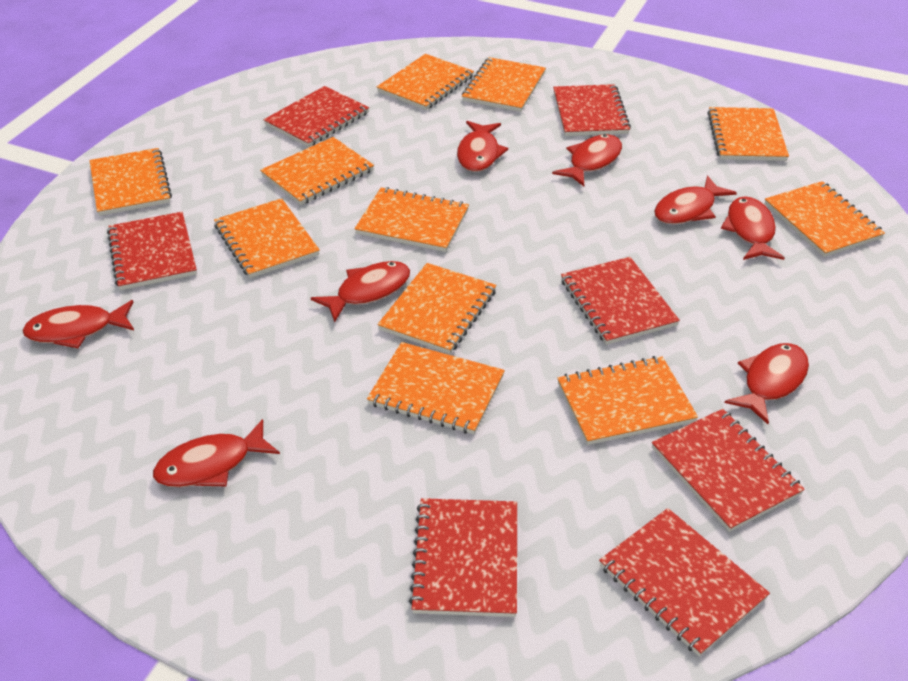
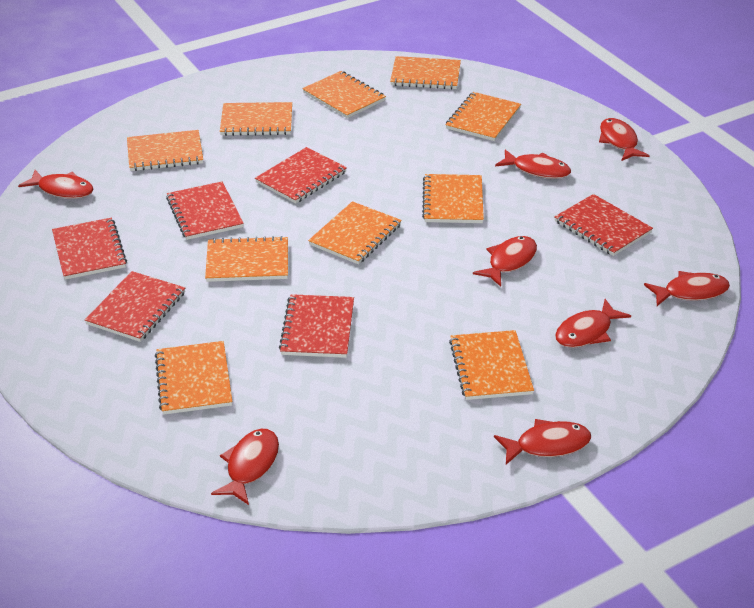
orange notebook: 11 -> 10
red notebook: 7 -> 6

